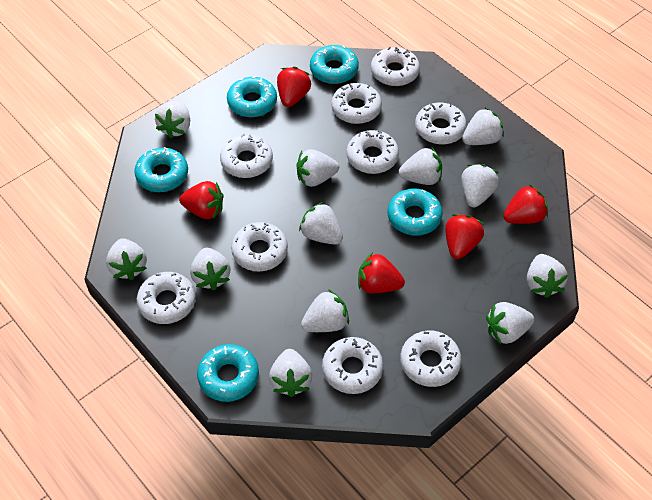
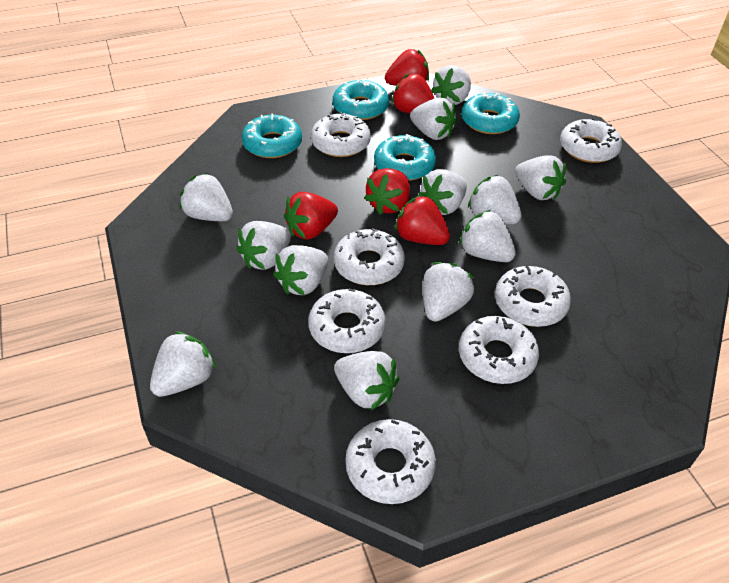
turquoise donut: 5 -> 4
white donut: 9 -> 7

